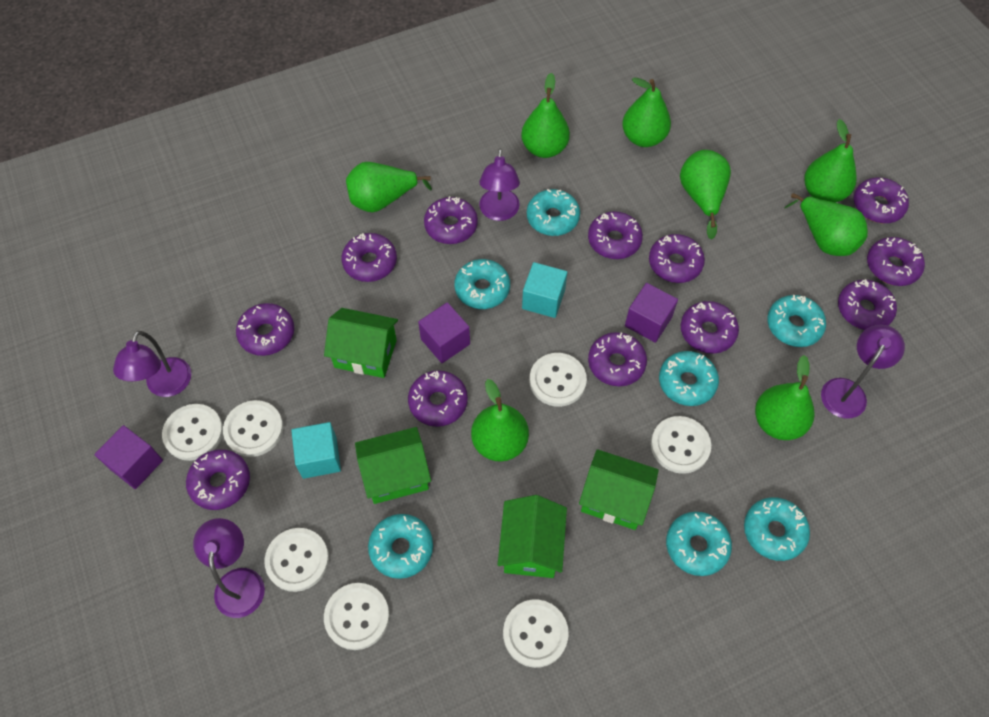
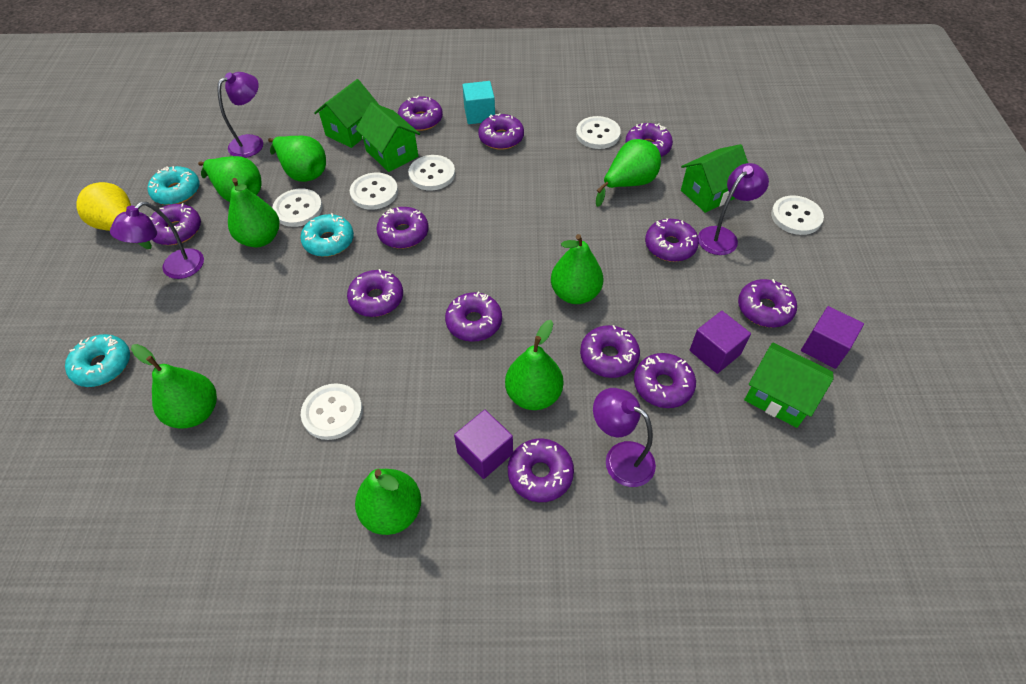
turquoise cube: 2 -> 1
turquoise donut: 7 -> 3
white button: 7 -> 6
yellow pear: 0 -> 1

